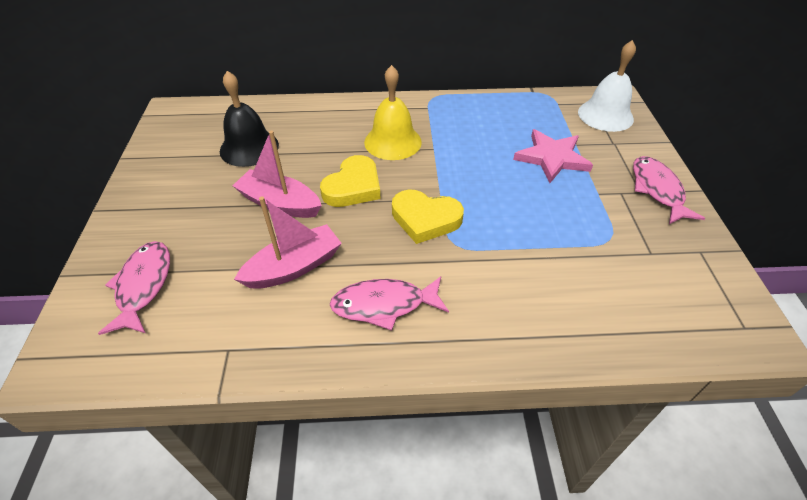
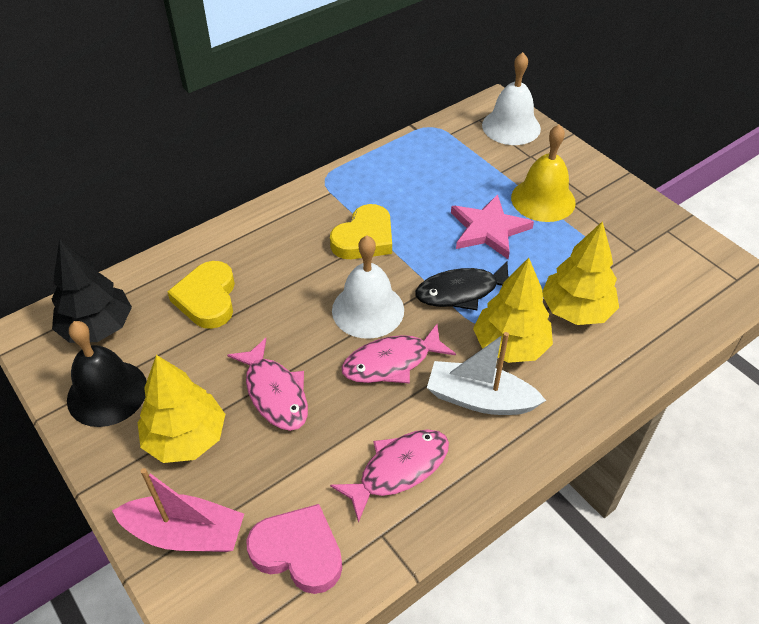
black fish: 0 -> 1
black tree: 0 -> 1
pink boat: 2 -> 1
pink heart: 0 -> 1
white bell: 1 -> 2
white boat: 0 -> 1
yellow tree: 0 -> 3

